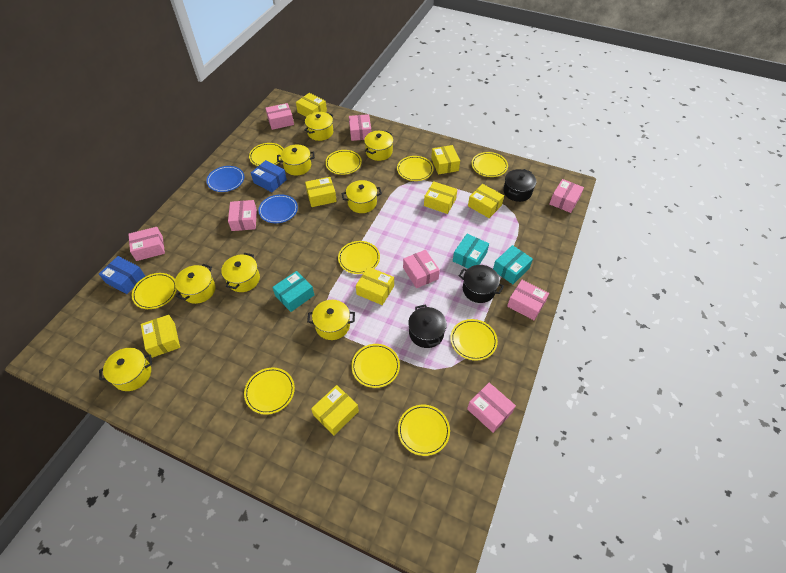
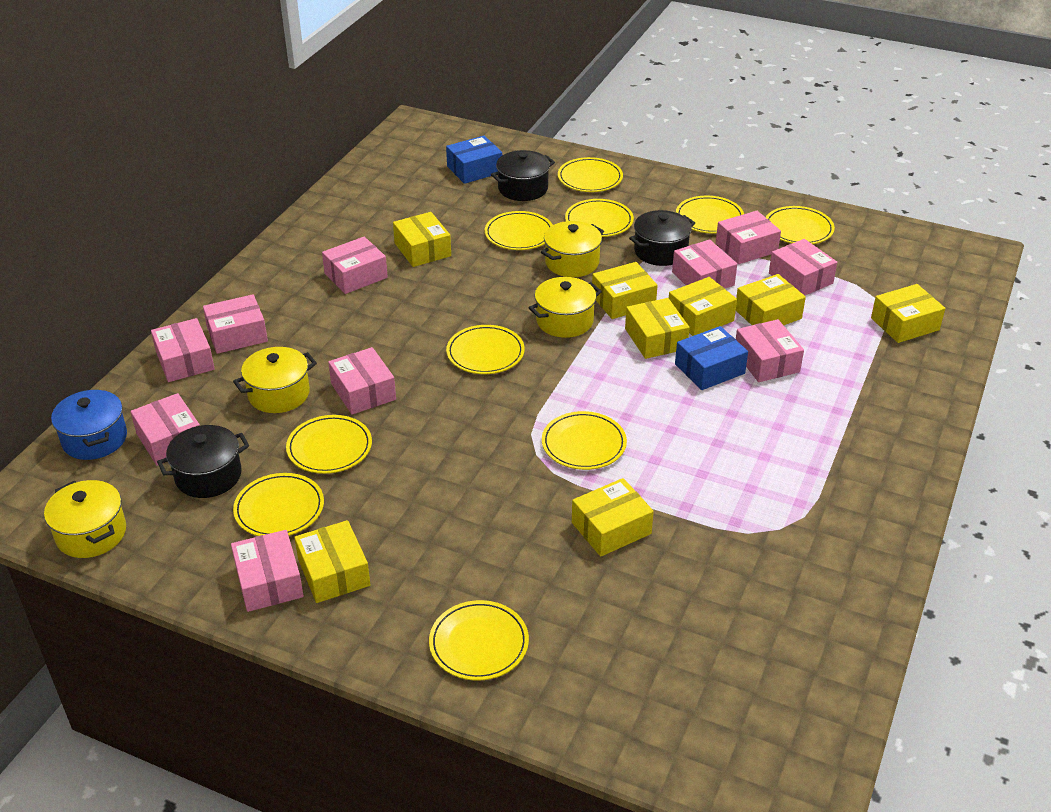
blue plate: 2 -> 0
blue pot: 0 -> 1
pink box: 8 -> 10
turquoise box: 3 -> 0
yellow pot: 8 -> 4

